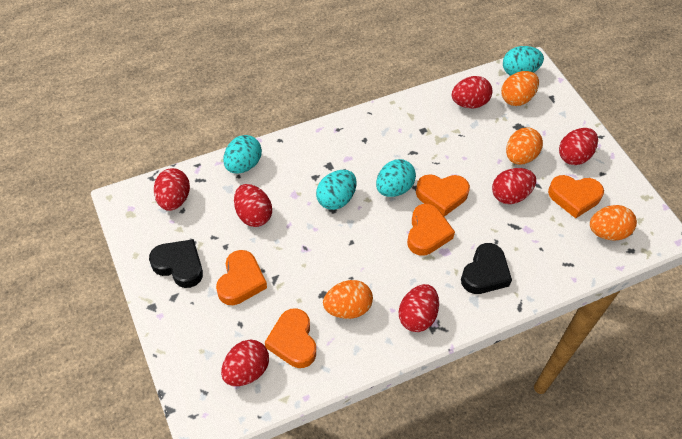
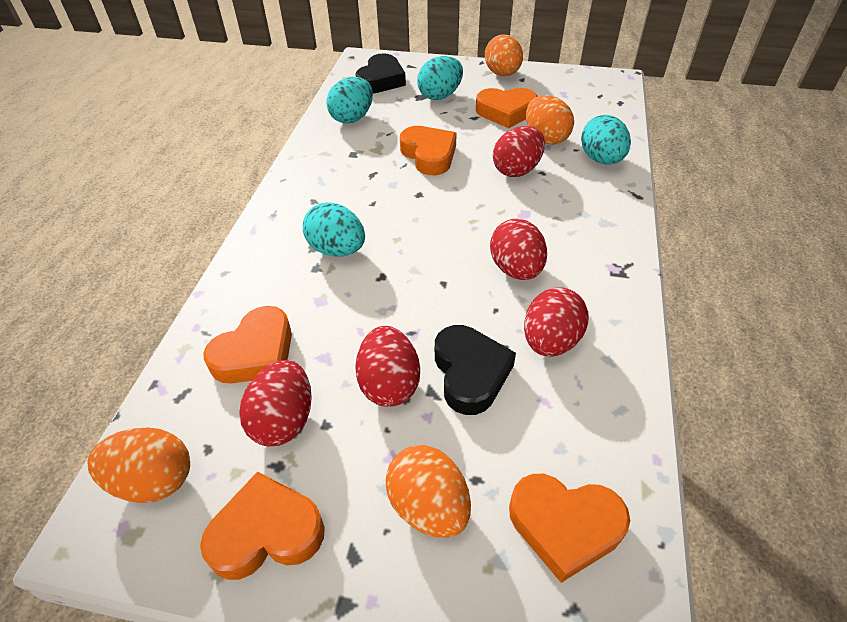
red egg: 7 -> 5

